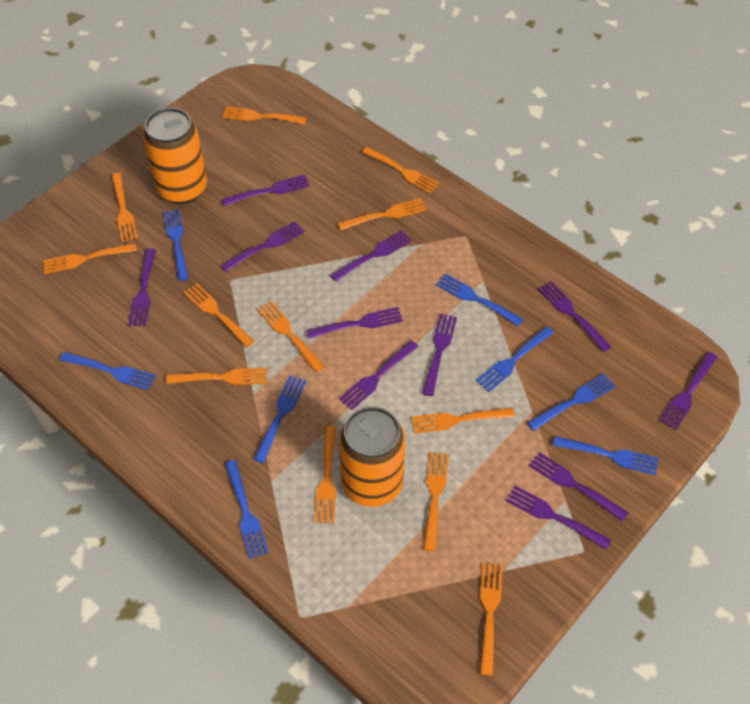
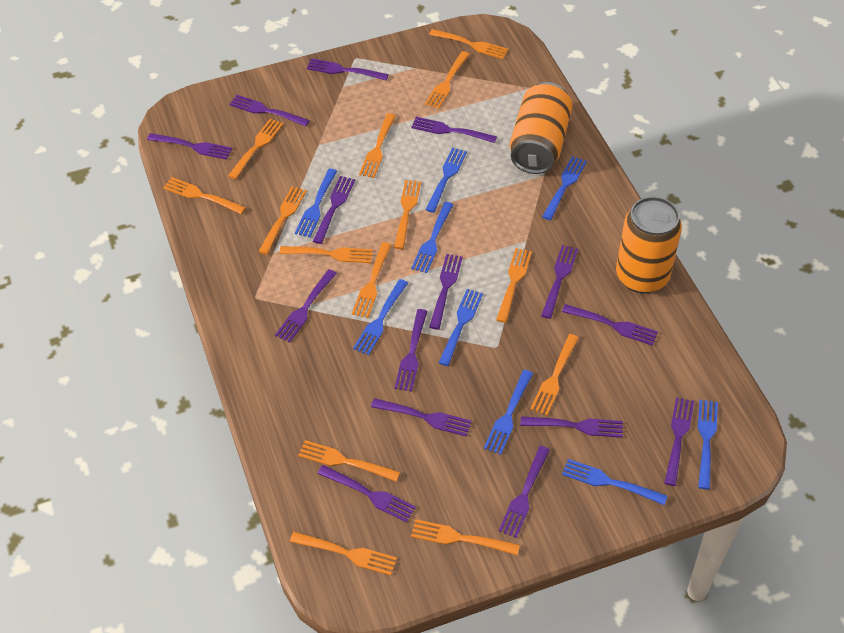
blue fork: 8 -> 9
orange fork: 12 -> 14
purple fork: 11 -> 15

